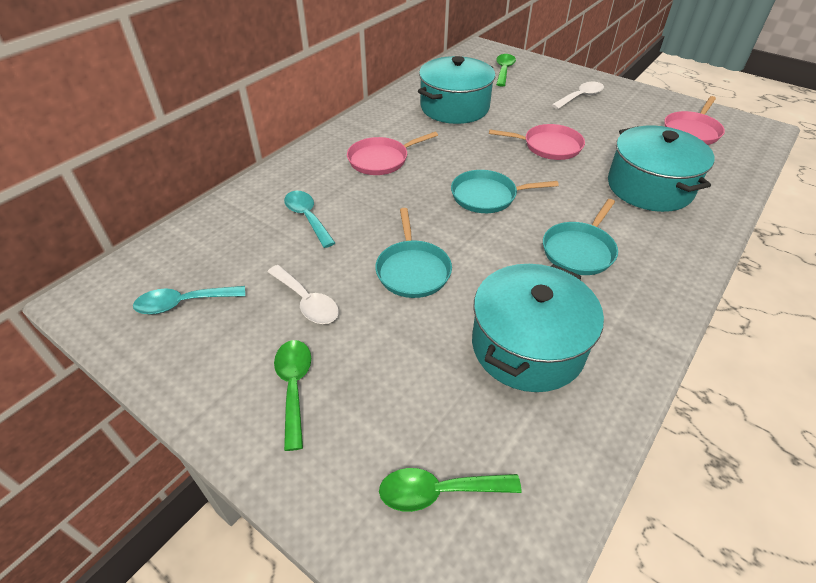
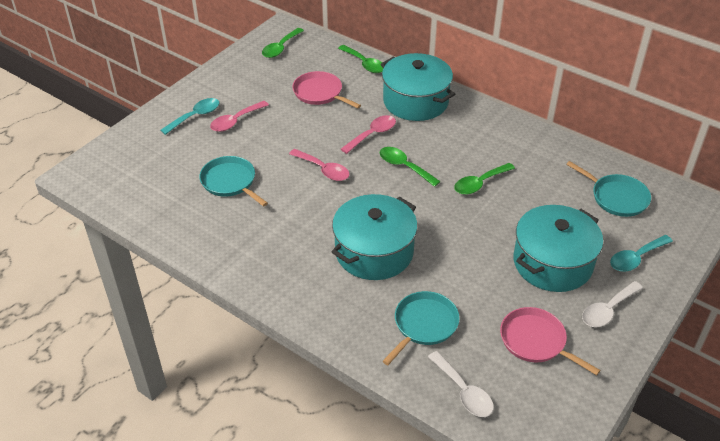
green spoon: 3 -> 4
pink pan: 3 -> 2
pink spoon: 0 -> 3

